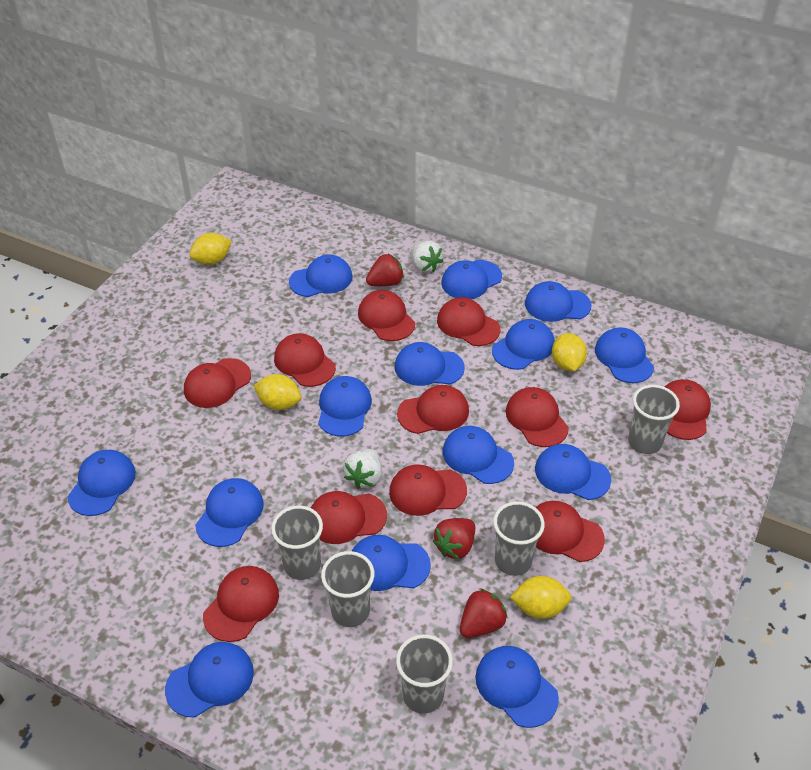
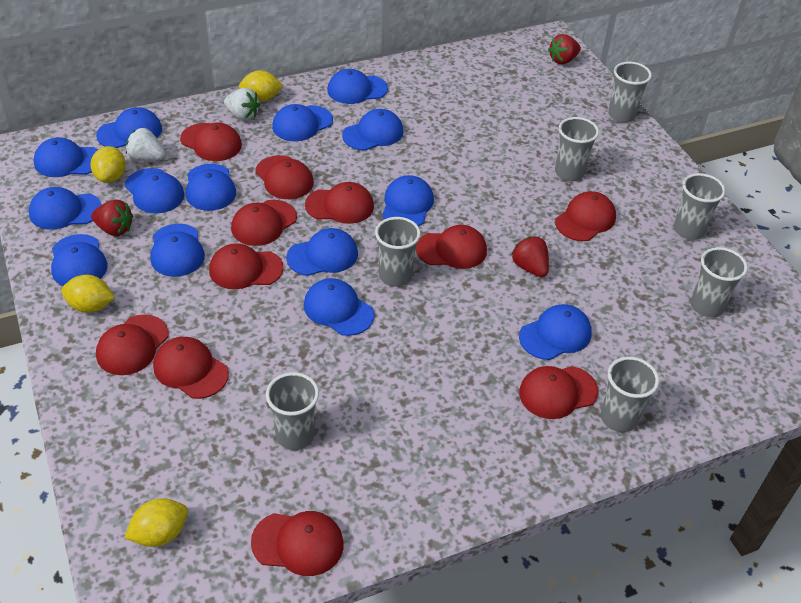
grey cup: 5 -> 7

